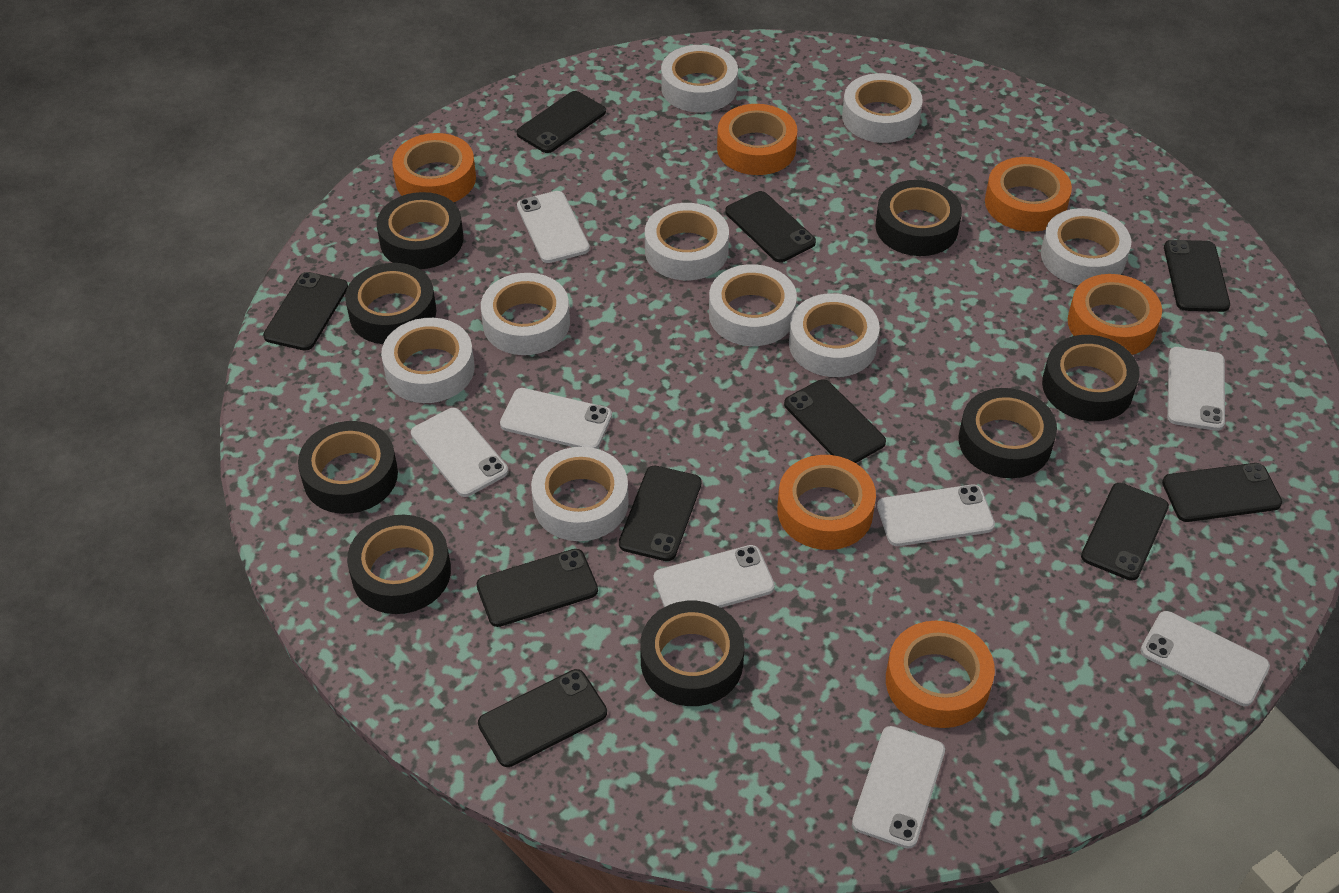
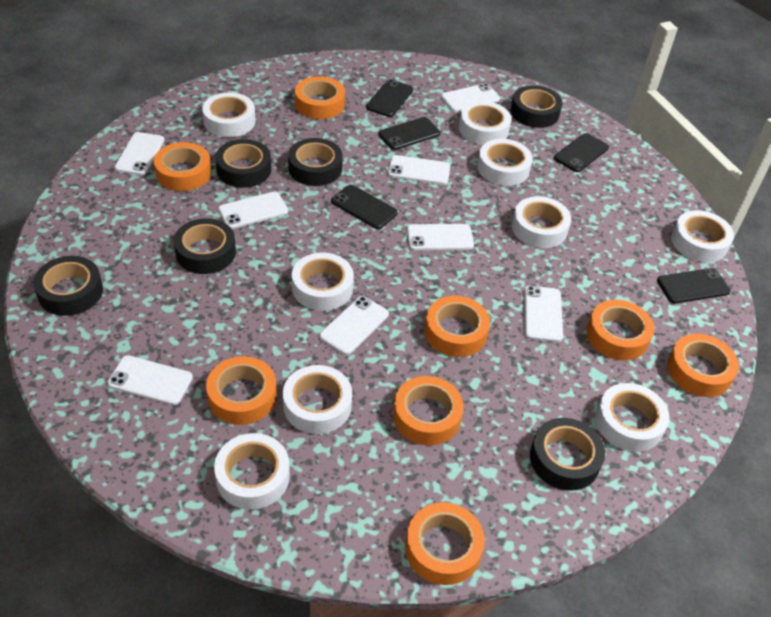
black phone: 10 -> 5
black tape: 8 -> 6
orange tape: 6 -> 8

